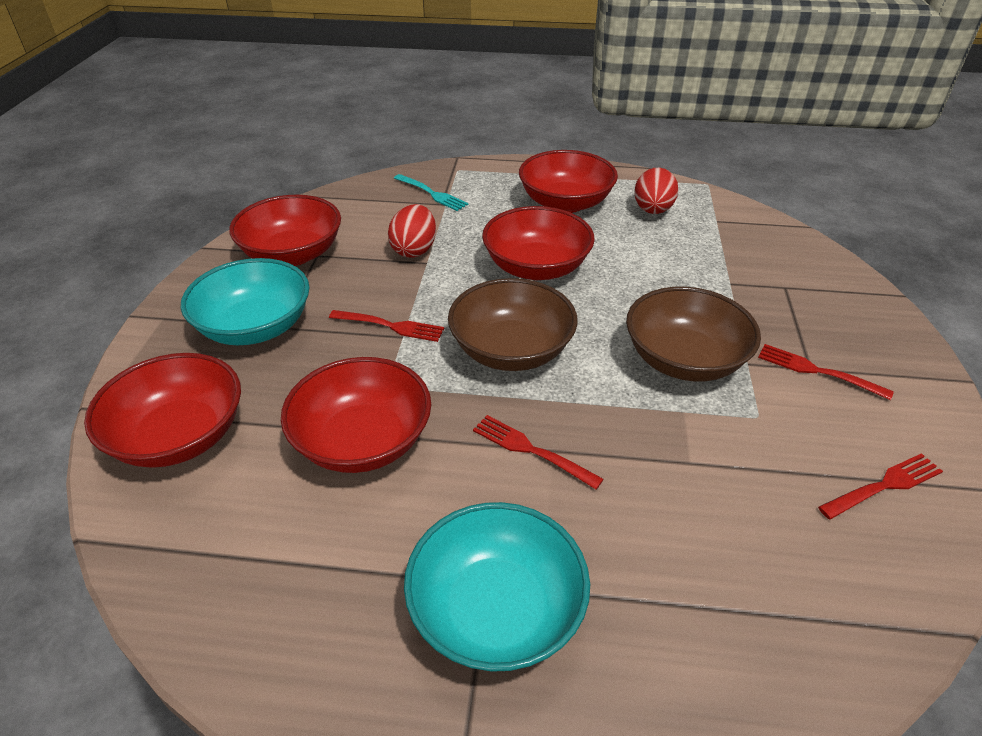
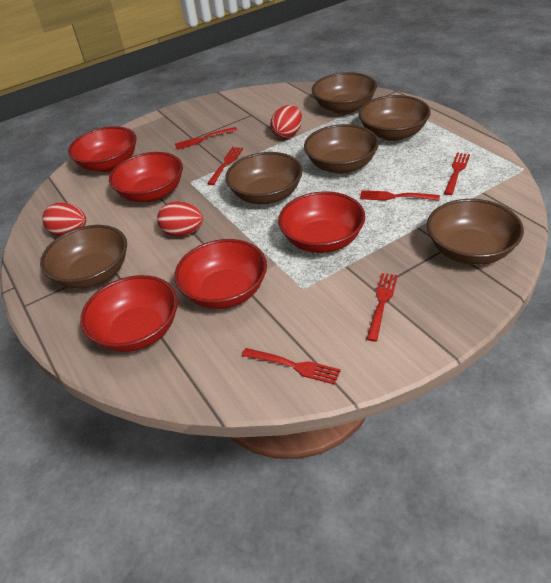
brown bowl: 2 -> 6
red egg: 2 -> 3
red fork: 4 -> 6
turquoise bowl: 2 -> 0
turquoise fork: 1 -> 0

